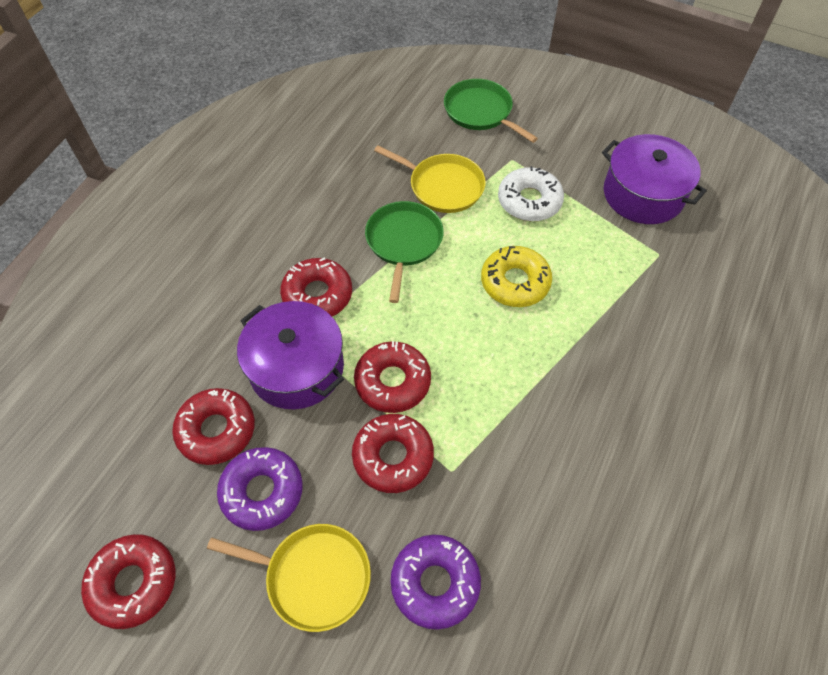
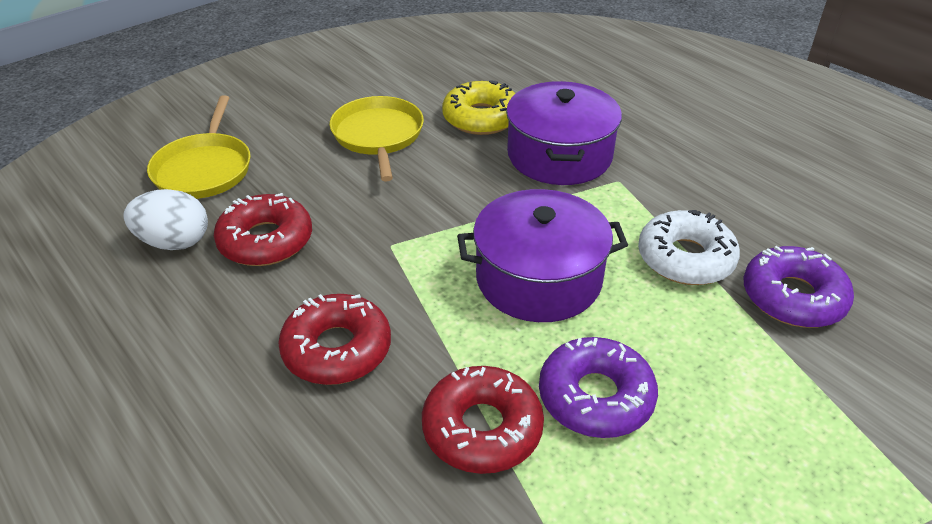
green pan: 2 -> 0
red donut: 5 -> 3
white egg: 0 -> 1

